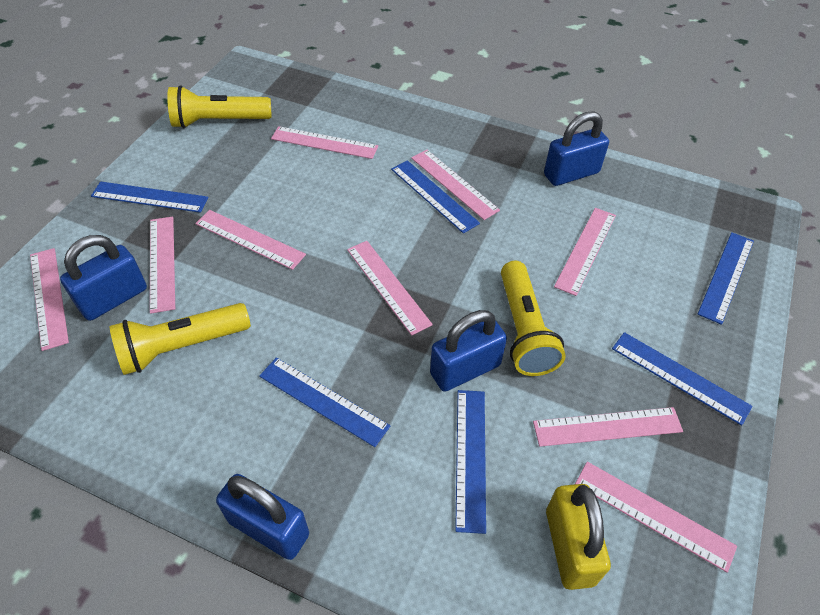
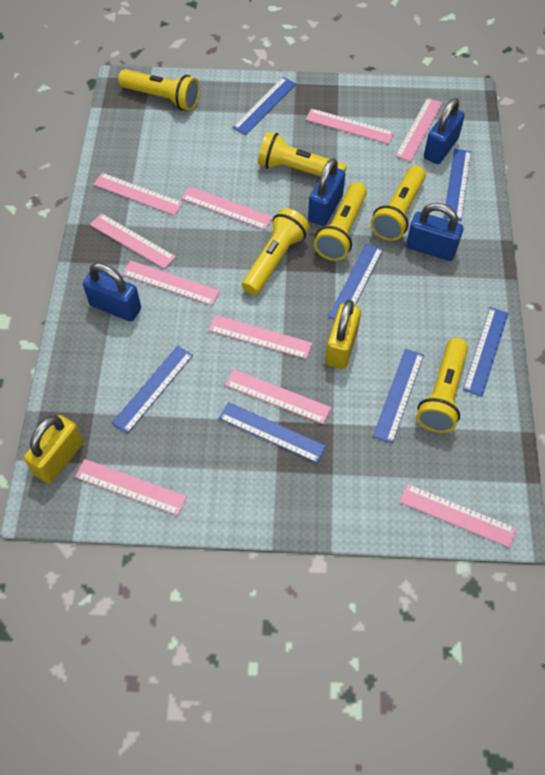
blue ruler: 6 -> 7
pink ruler: 9 -> 10
yellow flashlight: 3 -> 6
yellow padlock: 1 -> 2

